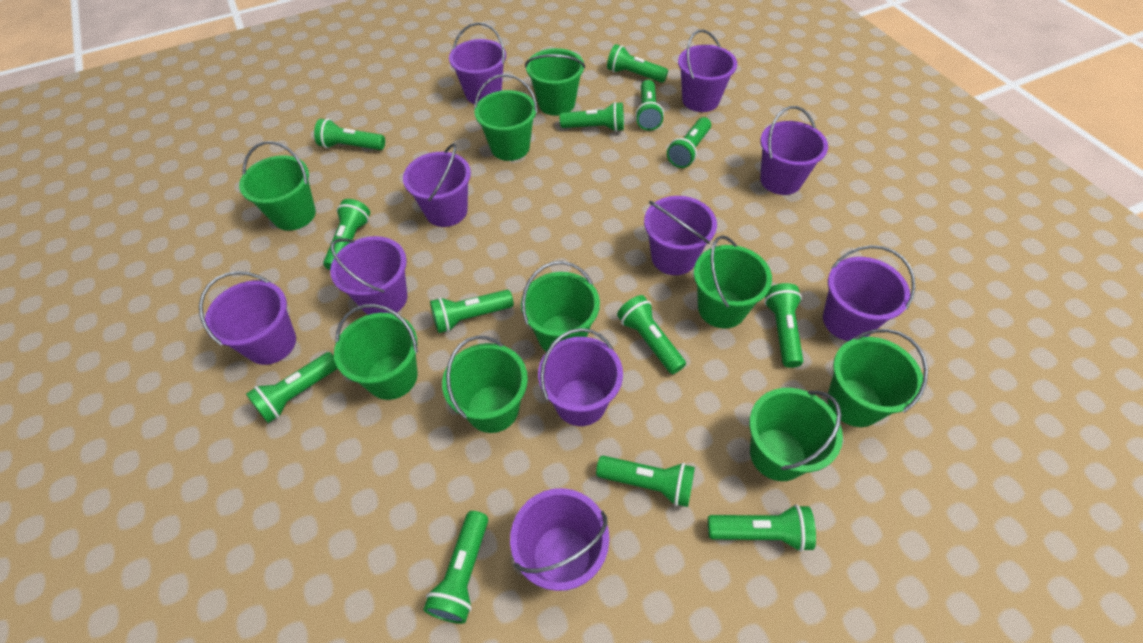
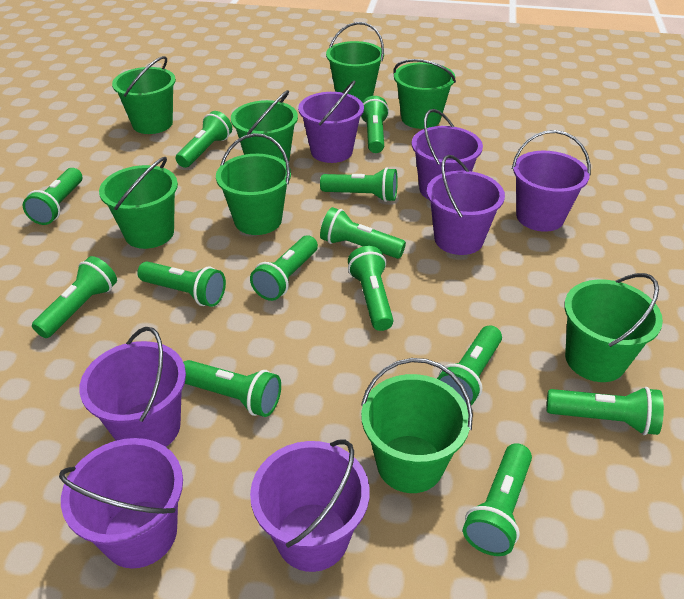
green bucket: 9 -> 8
purple bucket: 10 -> 7

